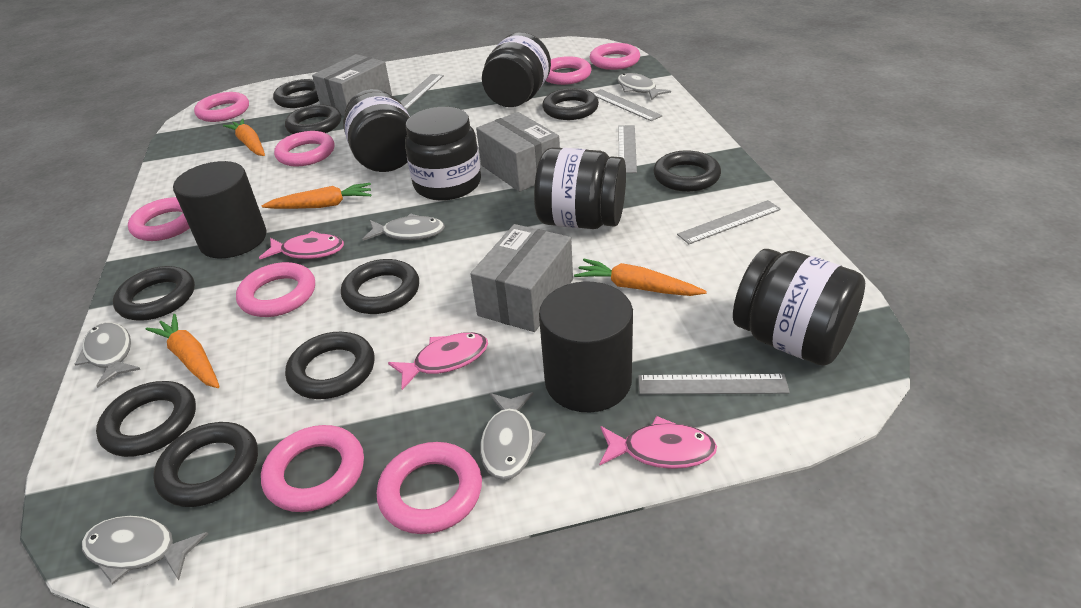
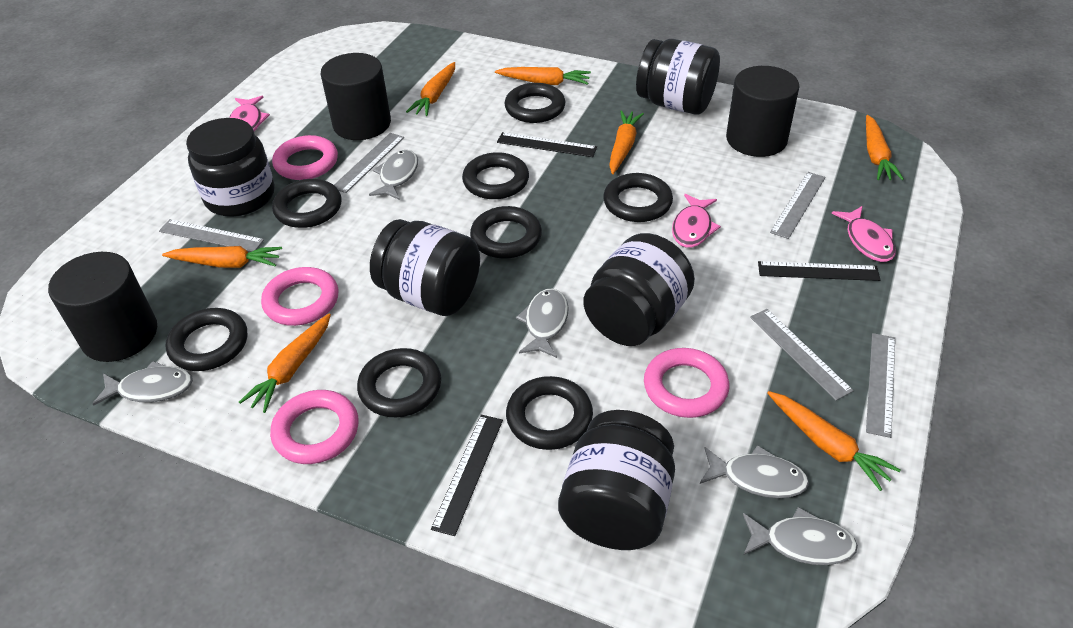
black cylinder: 2 -> 3
black ring: 9 -> 8
black ruler: 0 -> 3
grey box: 3 -> 0
orange carrot: 4 -> 7
pink ring: 8 -> 4

